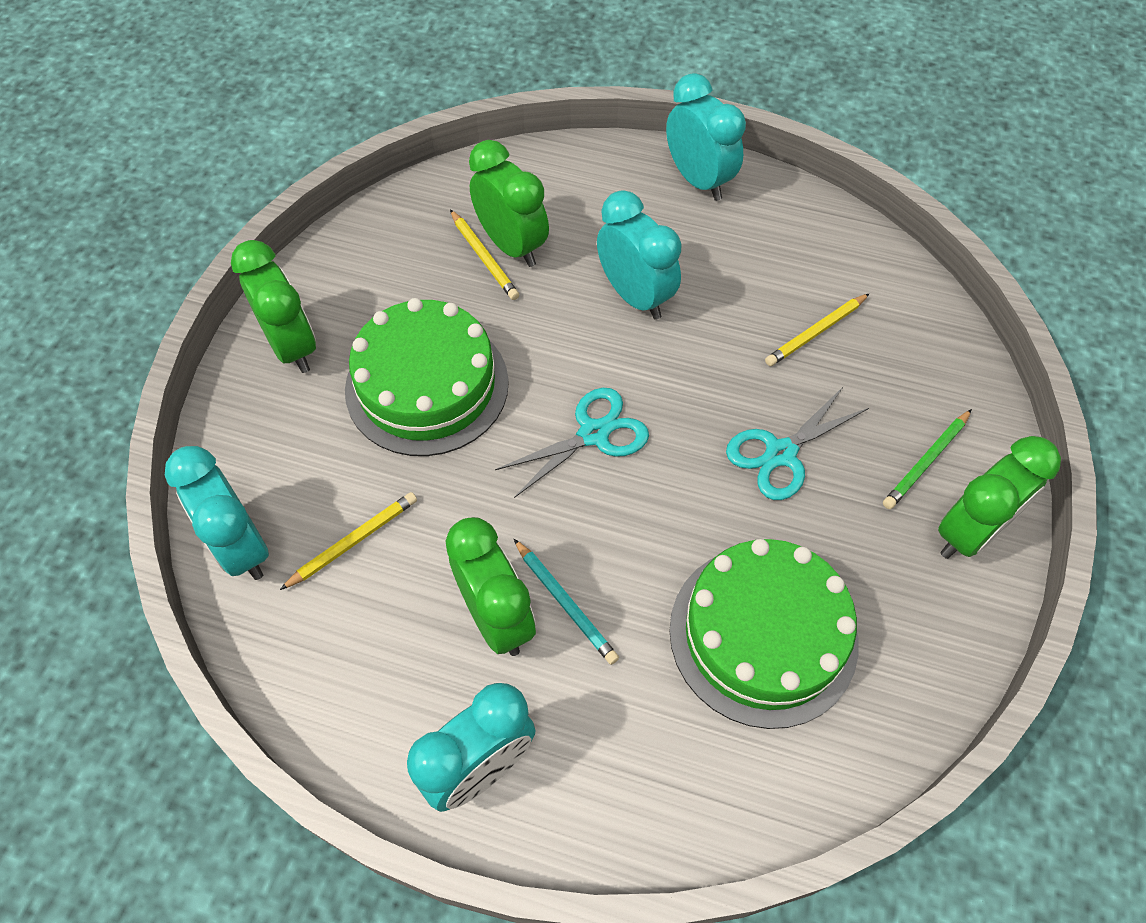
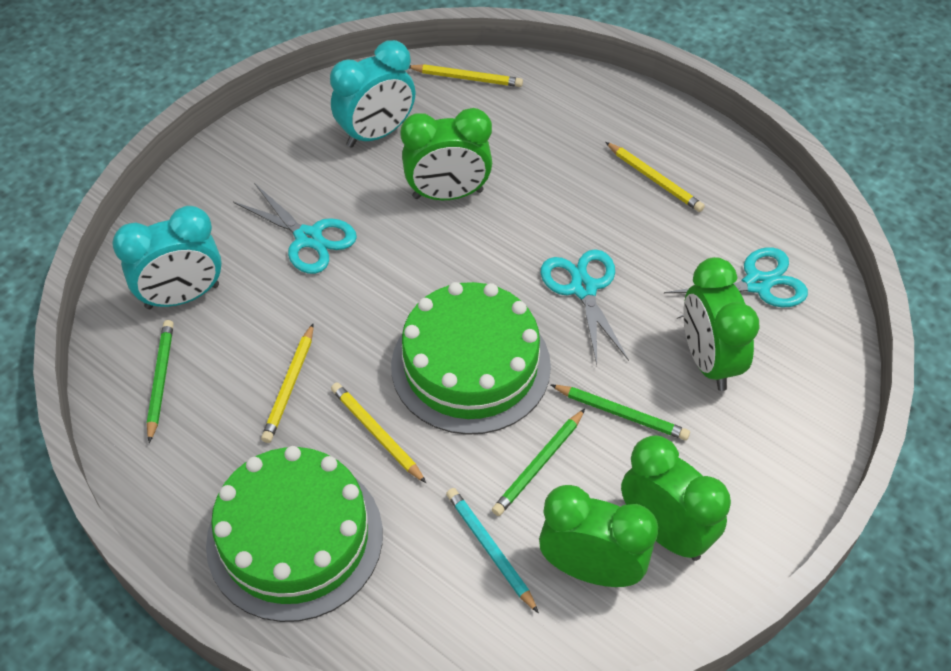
green pencil: 1 -> 3
turquoise clock: 4 -> 2
turquoise scissors: 2 -> 3
yellow pencil: 3 -> 4

